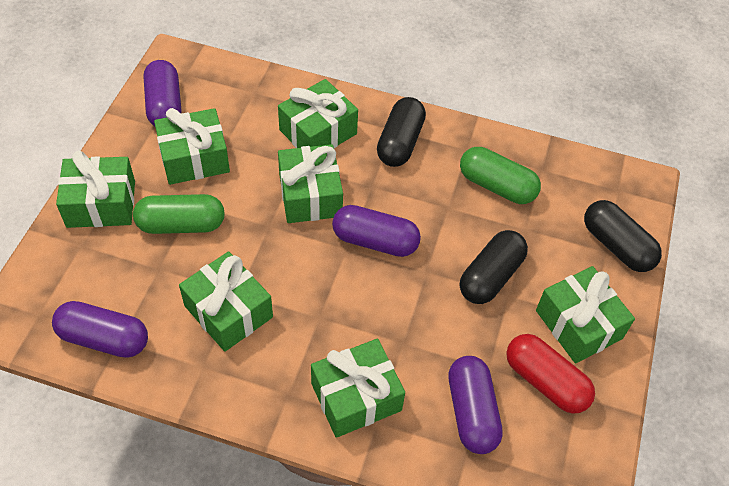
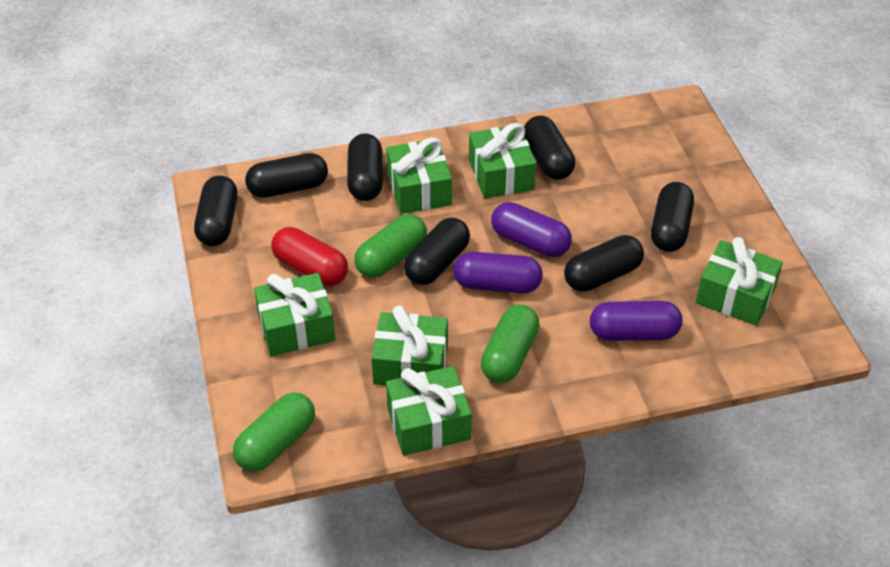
black capsule: 3 -> 7
green capsule: 2 -> 3
green gift: 7 -> 6
purple capsule: 4 -> 3

